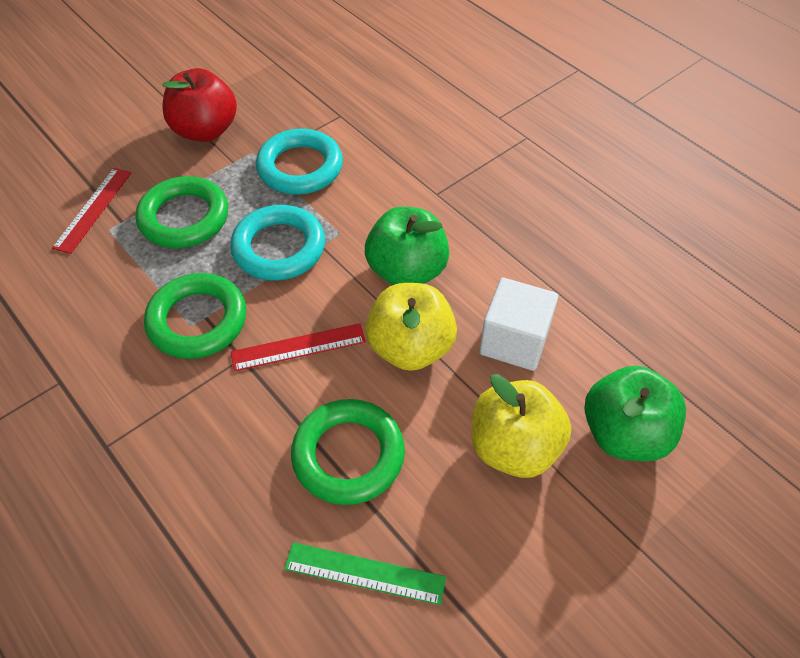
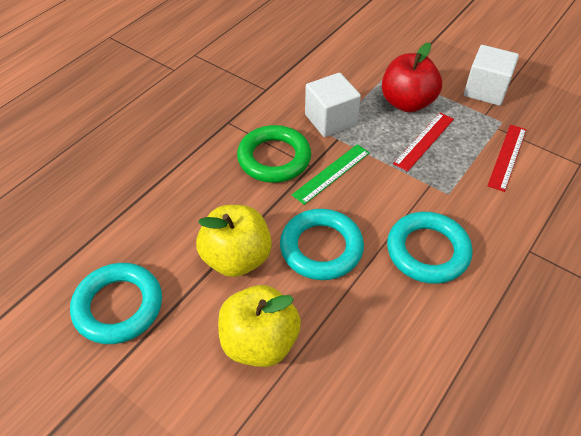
green apple: 2 -> 0
green ring: 3 -> 1
turquoise ring: 2 -> 3
white cube: 1 -> 2

